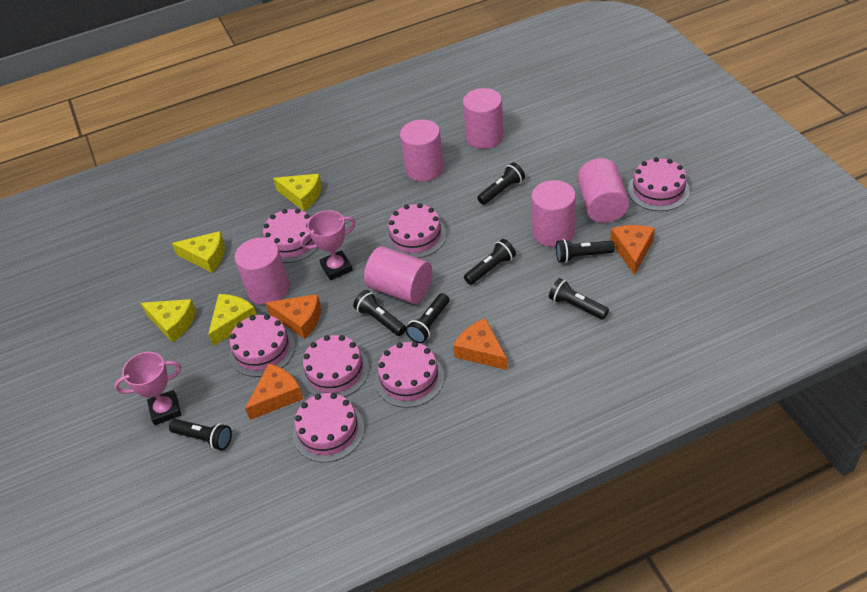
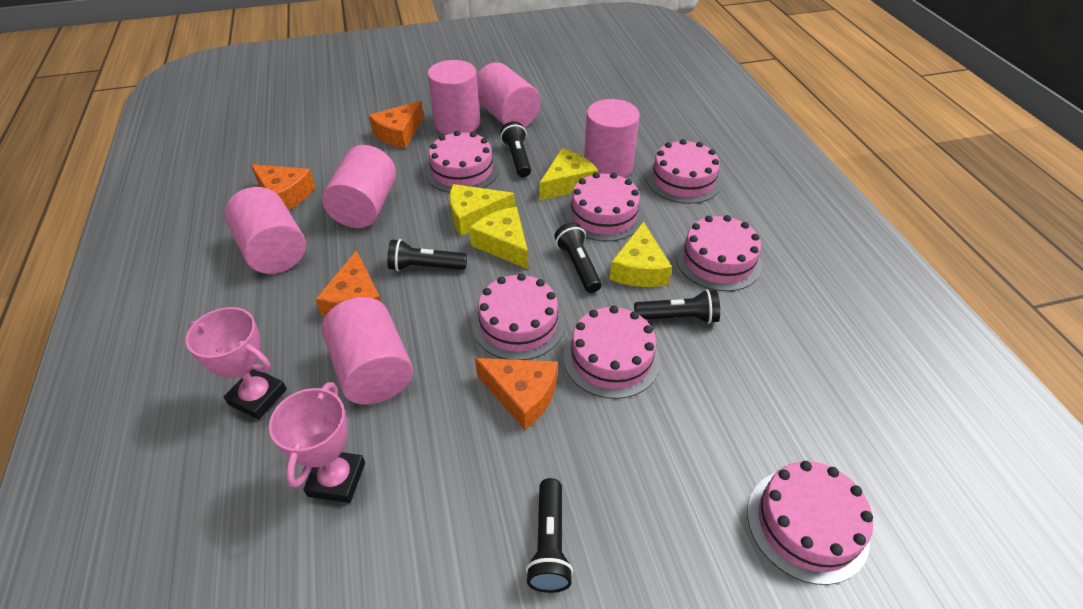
black flashlight: 7 -> 5

